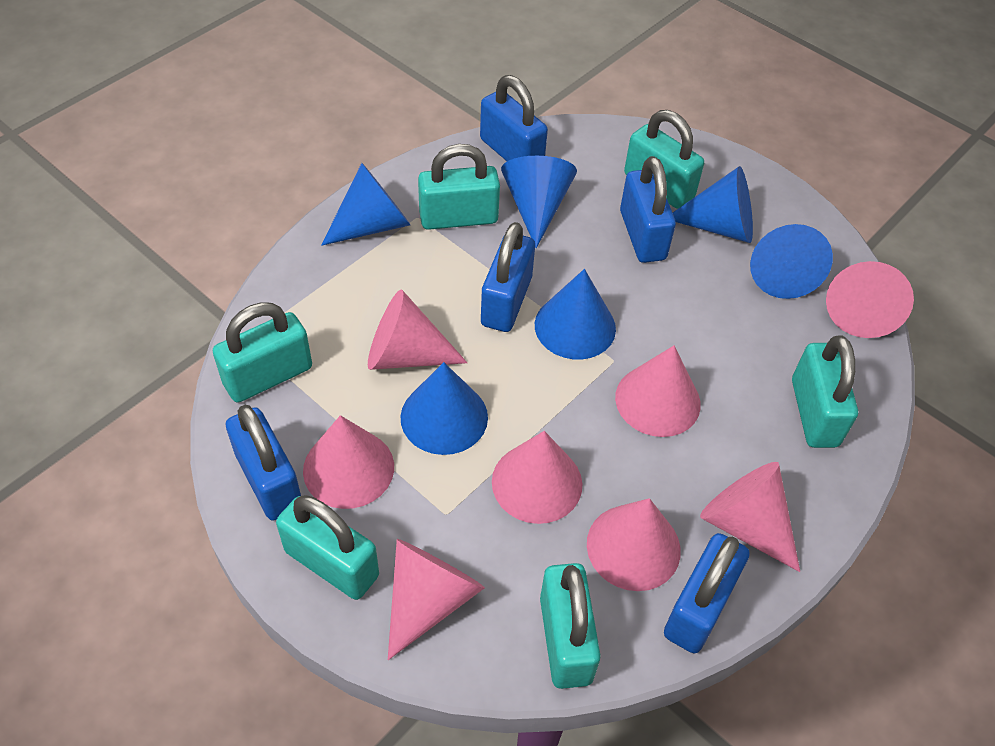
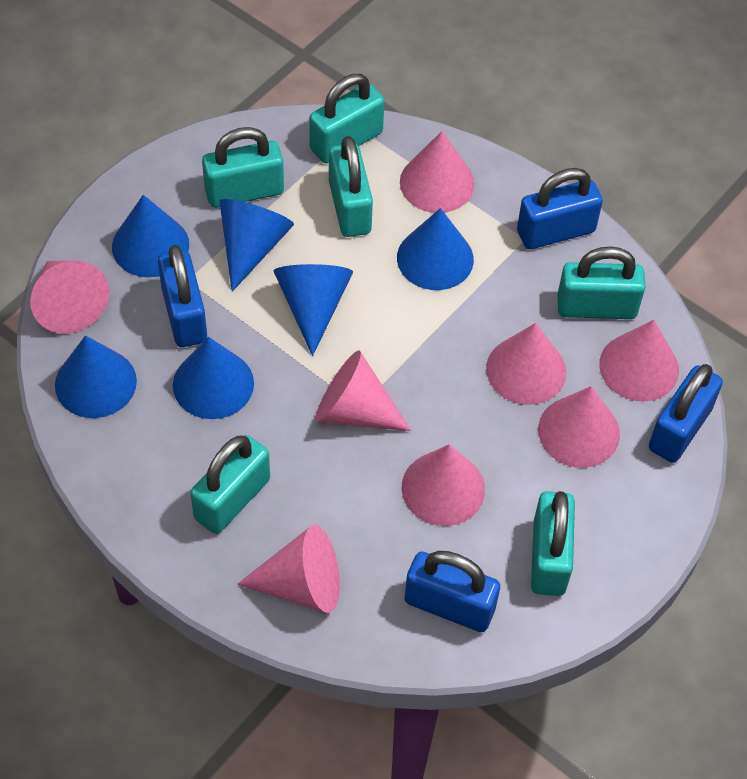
blue padlock: 5 -> 4

